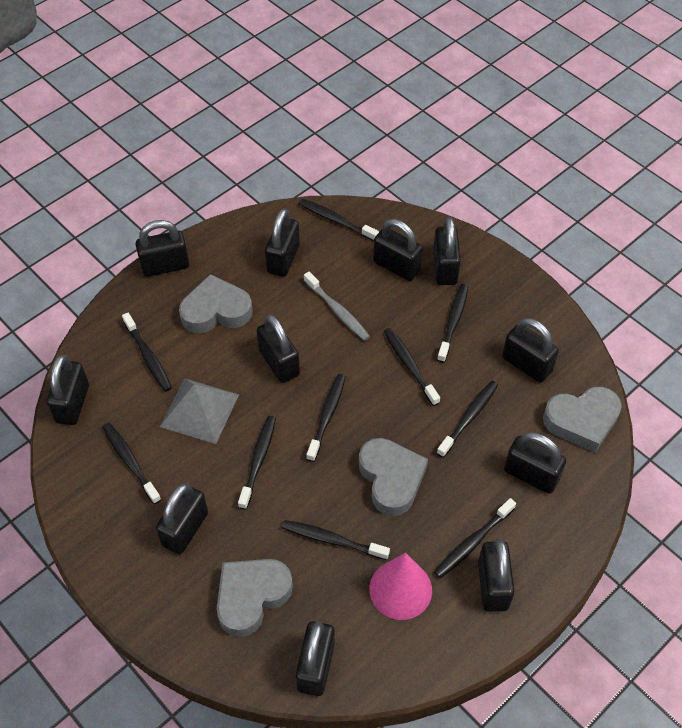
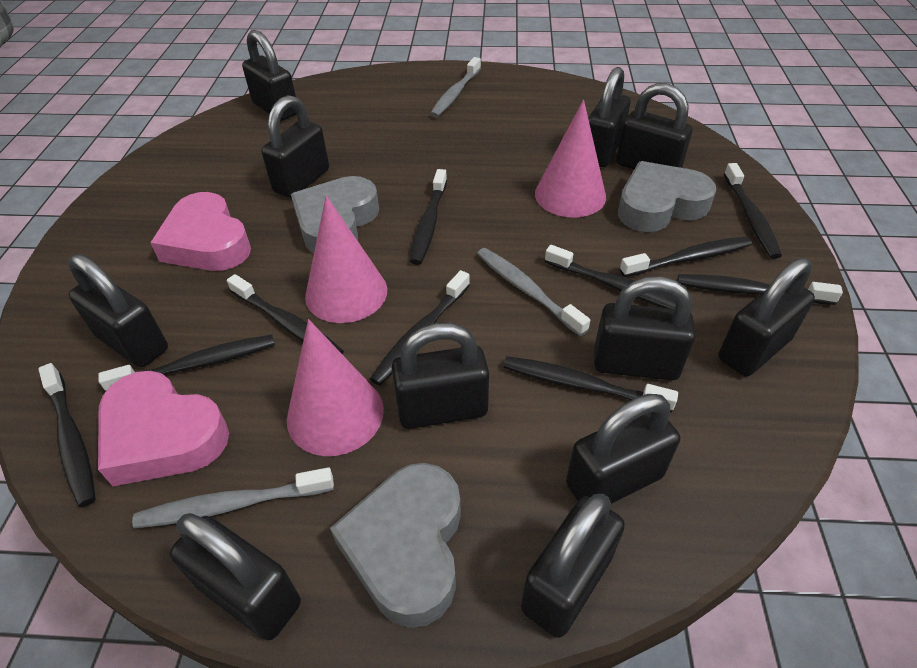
grey heart: 4 -> 3
grey pyramid: 1 -> 0
grey toothbrush: 1 -> 3
pink cone: 1 -> 3
pink heart: 0 -> 2

